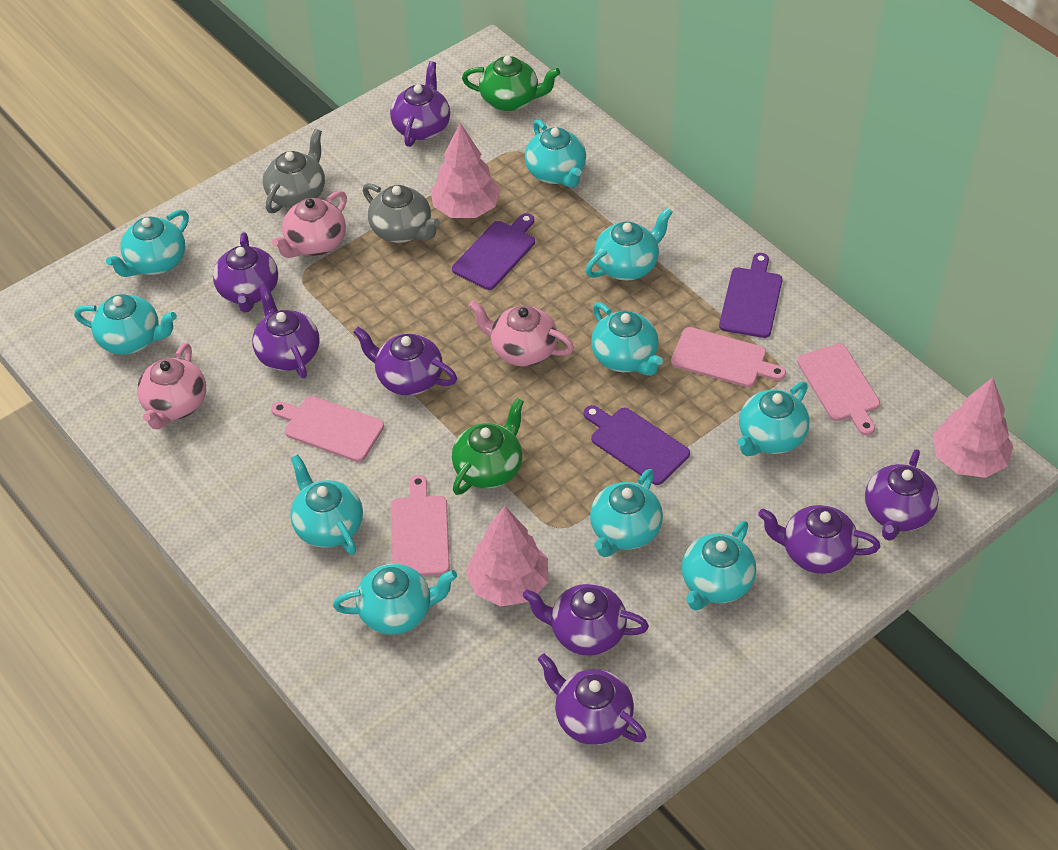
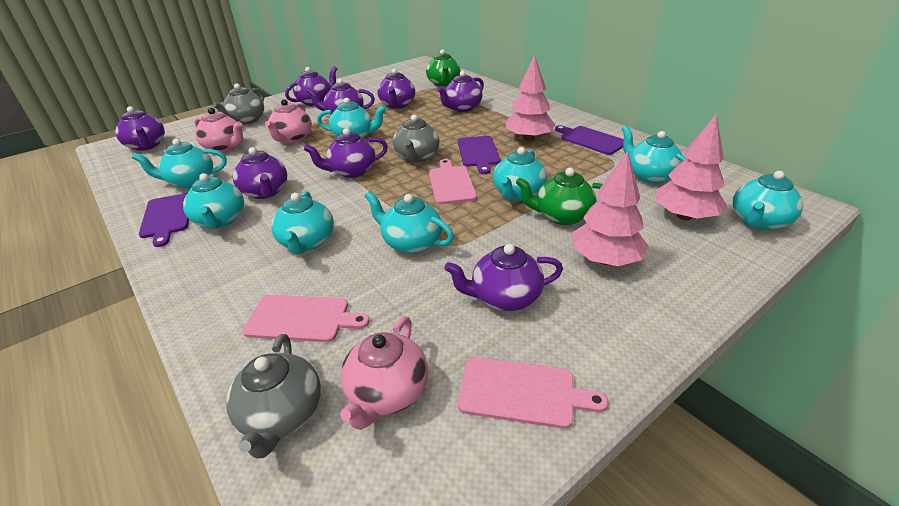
grey teapot: 2 -> 3
pink cutting board: 4 -> 3
turquoise teapot: 10 -> 8

